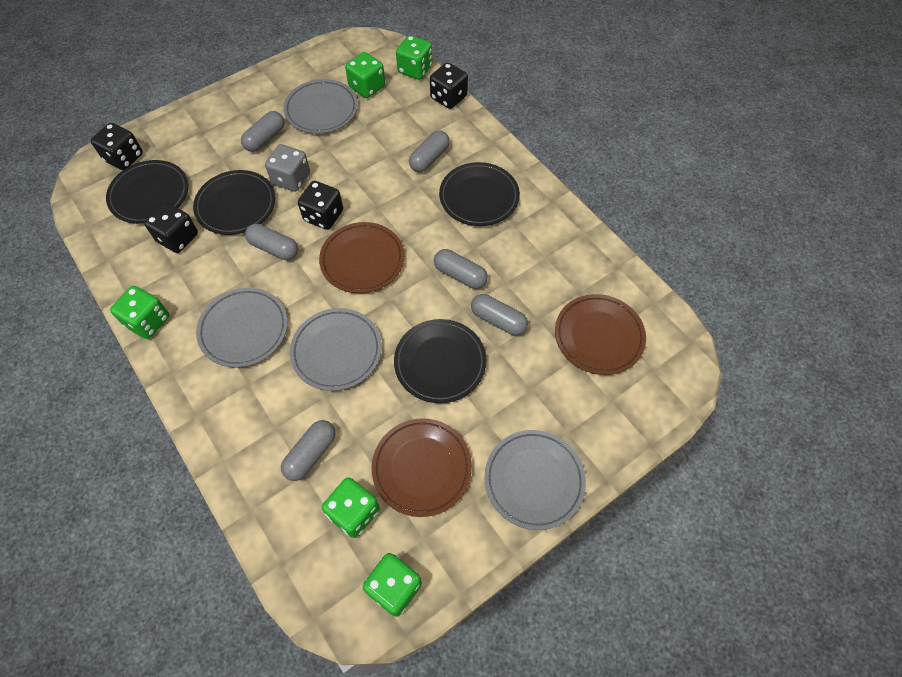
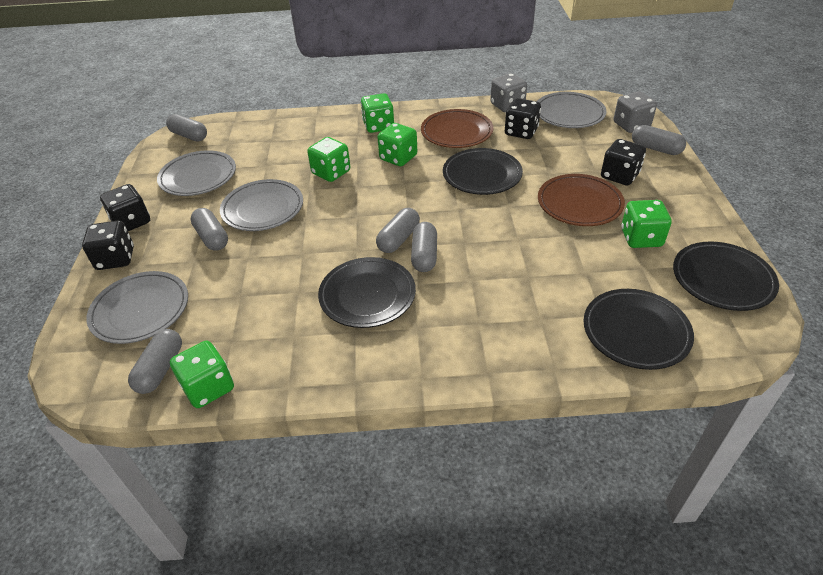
brown plate: 3 -> 2
grey dice: 1 -> 2

